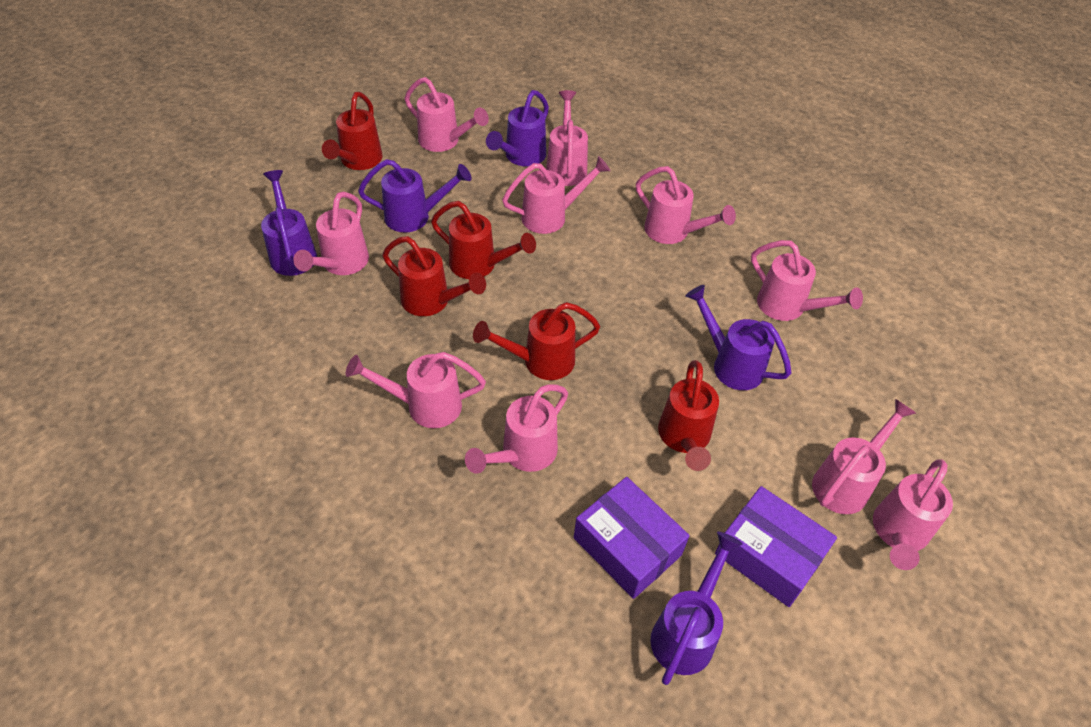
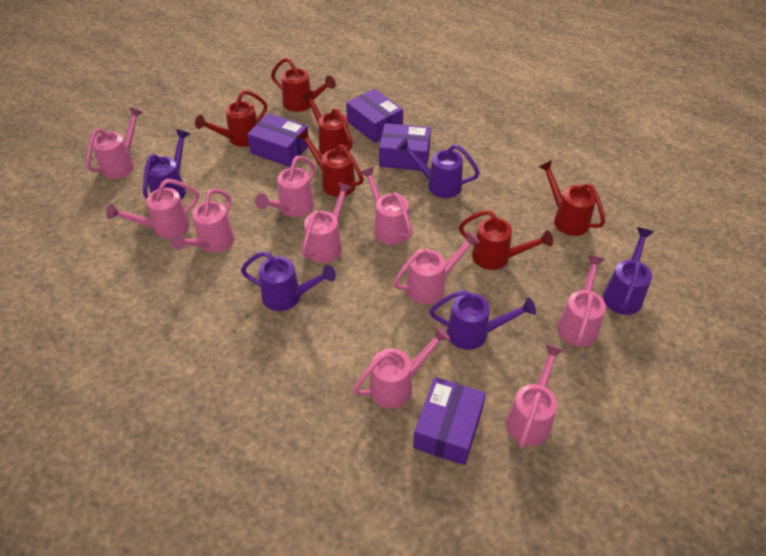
purple box: 2 -> 4
red watering can: 5 -> 6

